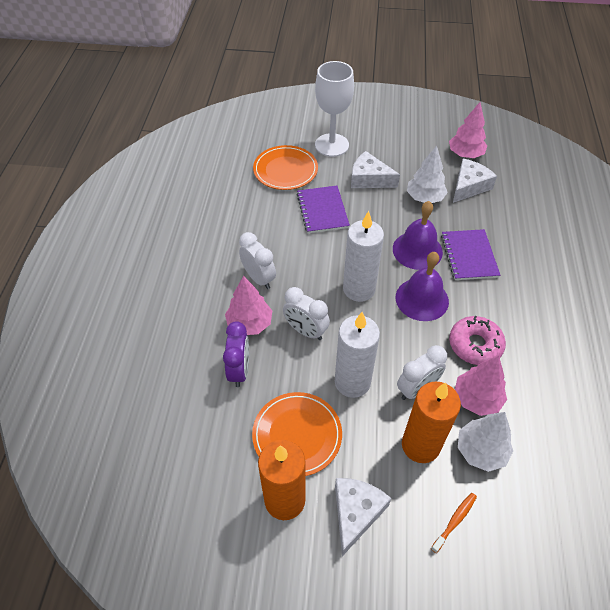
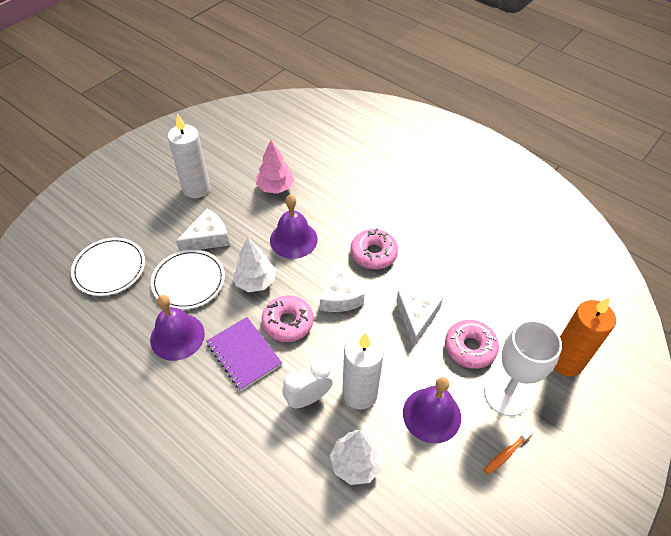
orange candle: 2 -> 1
orange plate: 2 -> 0
pink donut: 1 -> 3
pink tree: 3 -> 1
purple bell: 2 -> 3
purple clock: 1 -> 0
purple notebook: 2 -> 1
white clock: 3 -> 1
white plate: 0 -> 2

